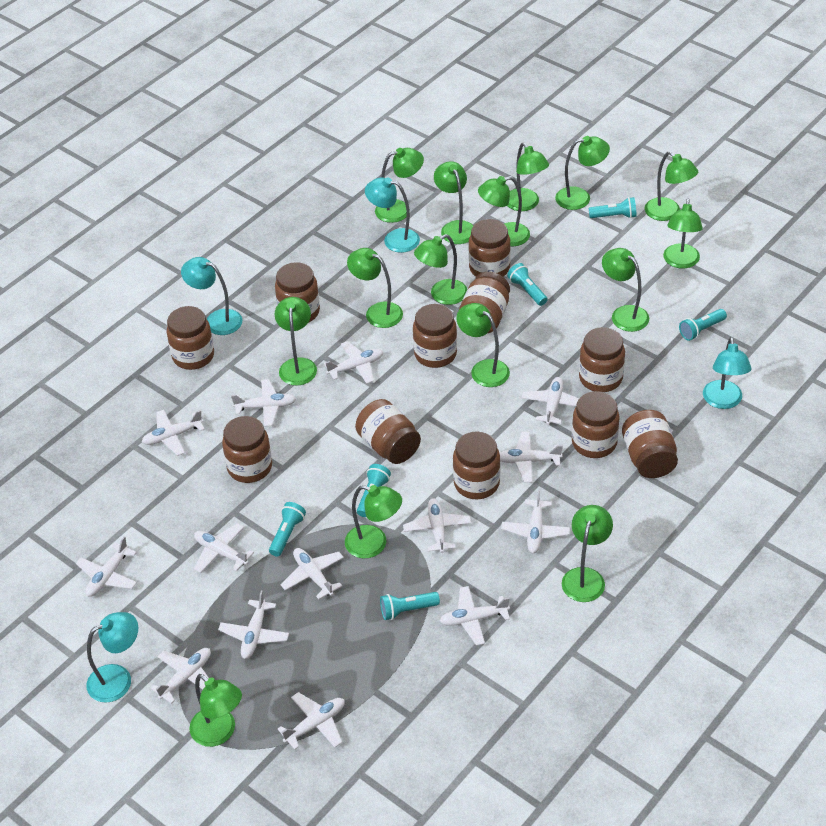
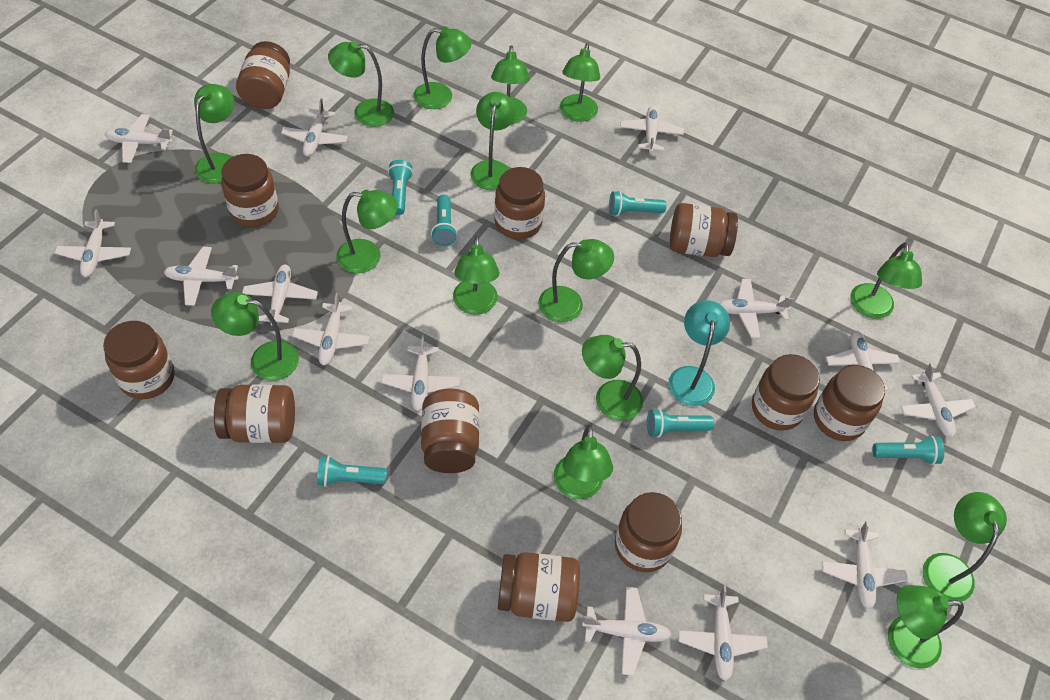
turquoise lamp: 4 -> 1

